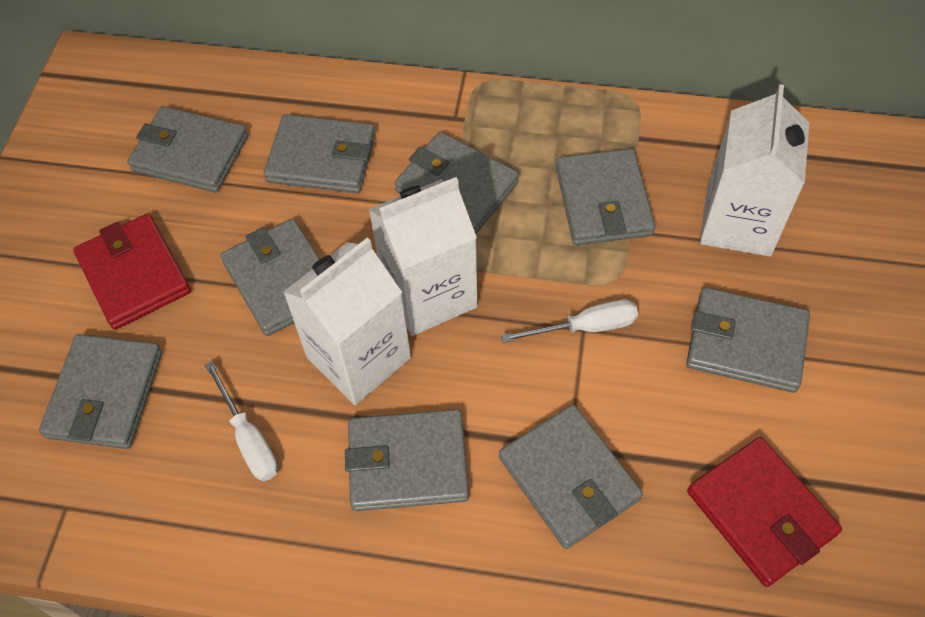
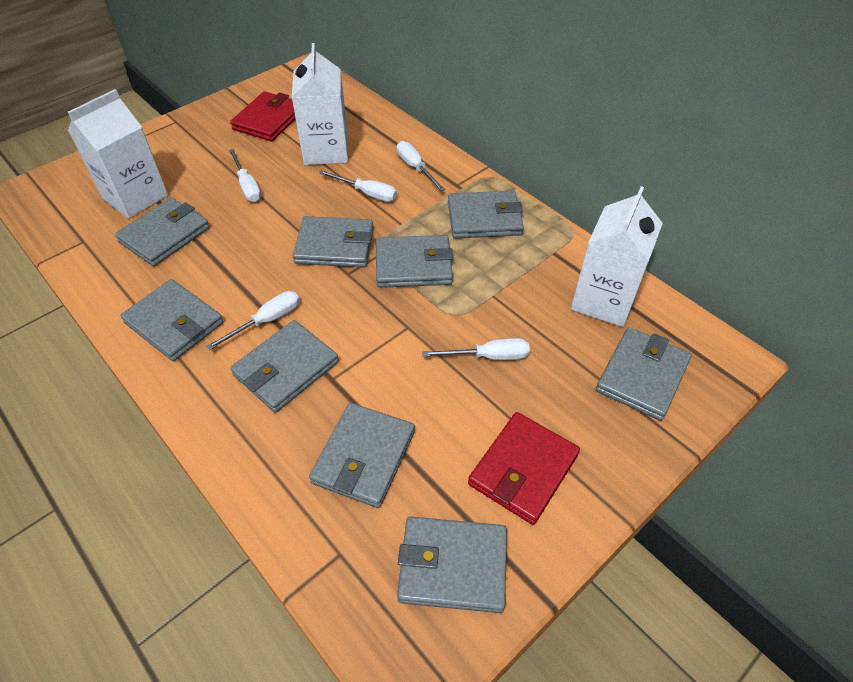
white screwdriver: 2 -> 5

